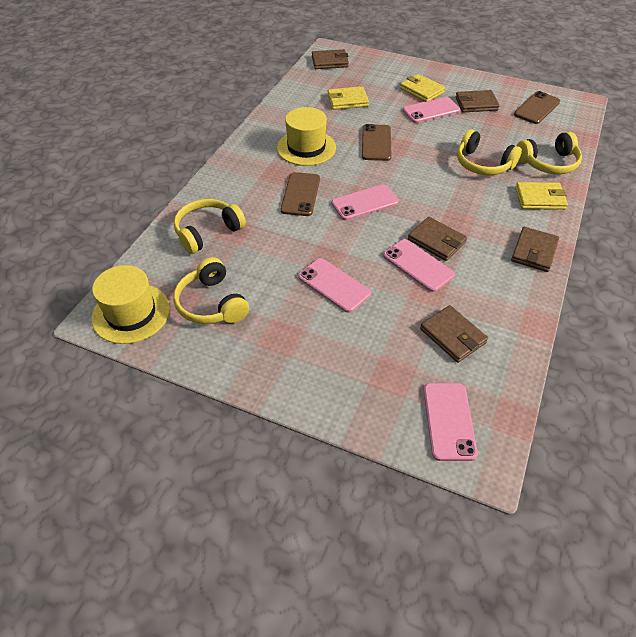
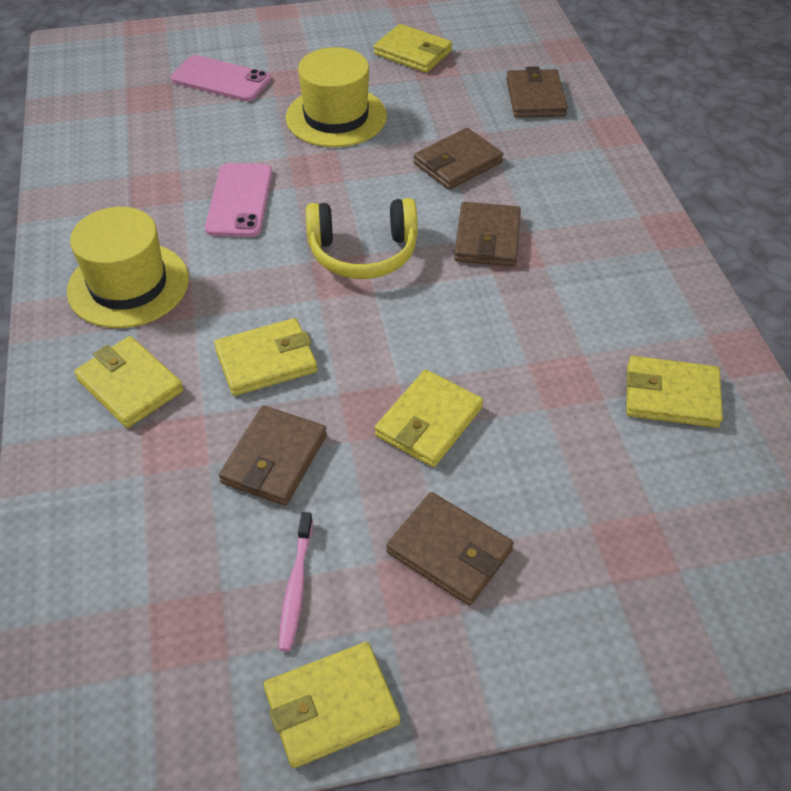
brown phone: 3 -> 0
pink phone: 5 -> 2
pink toothbrush: 0 -> 1
yellow headphones: 4 -> 1
yellow wallet: 3 -> 6

